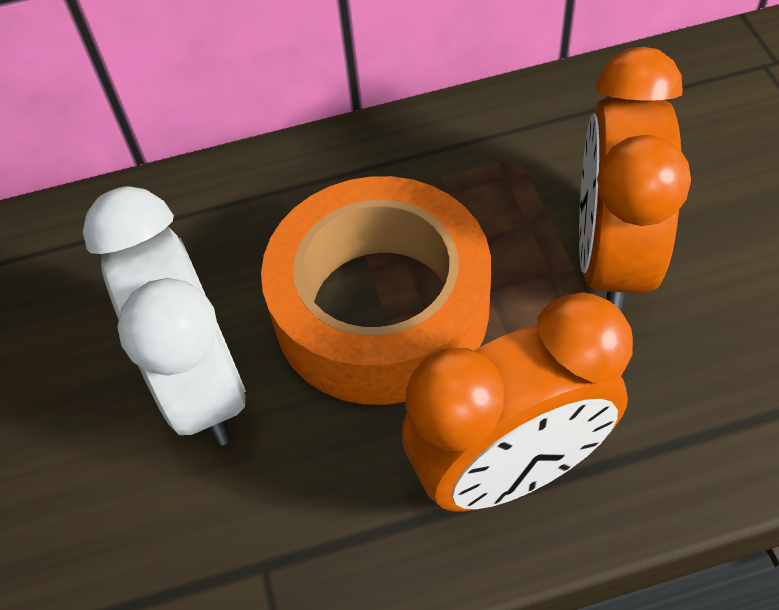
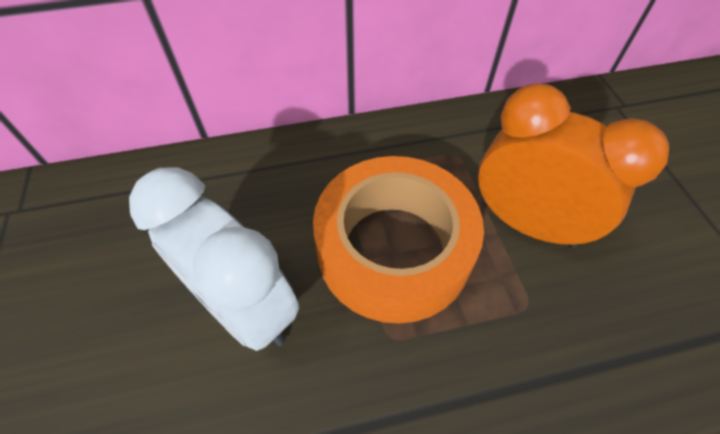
orange clock: 2 -> 1

